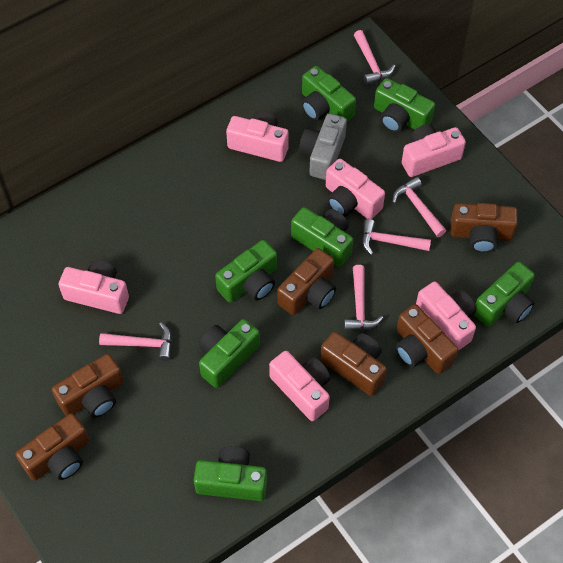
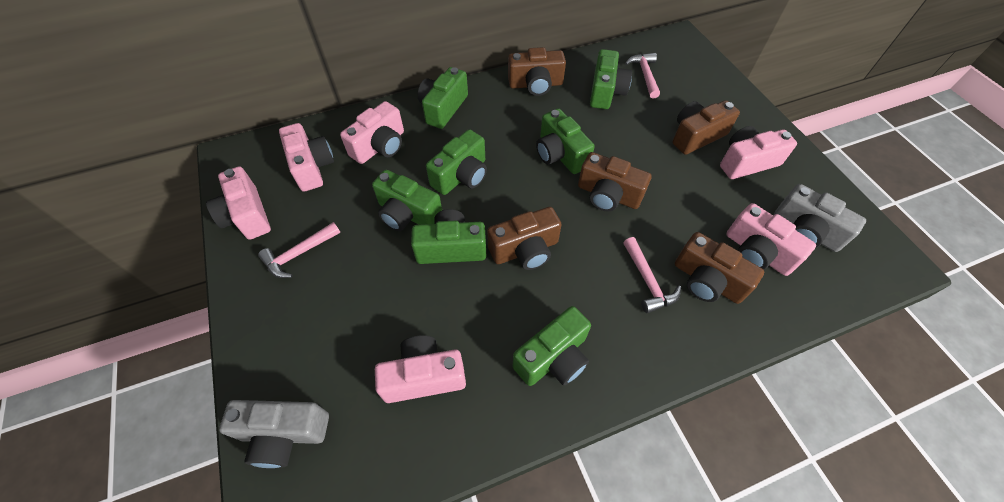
brown camera: 6 -> 5
grey camera: 1 -> 2
pink hammer: 5 -> 3

